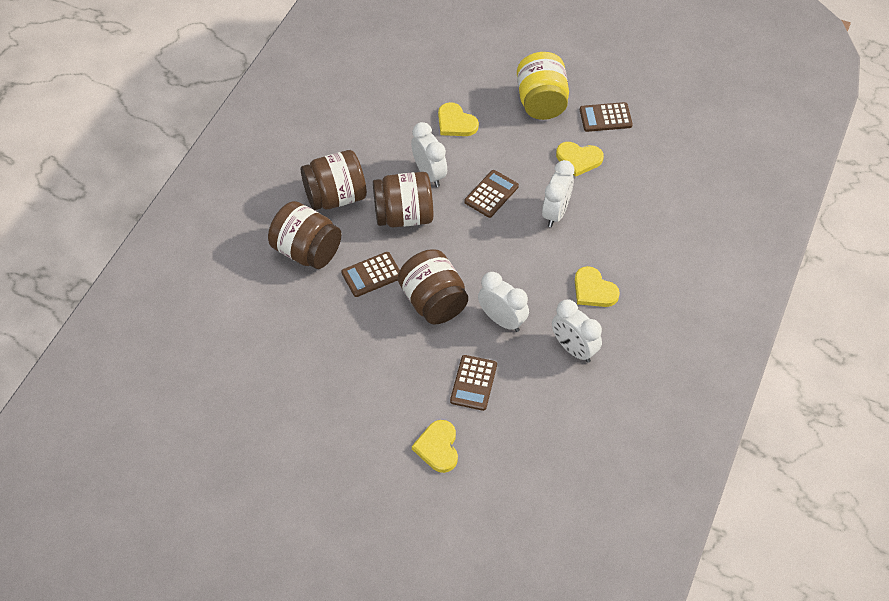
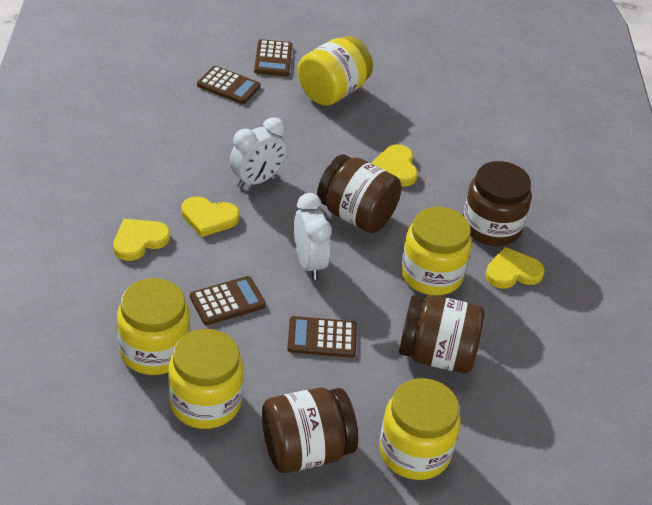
white clock: 4 -> 2
yellow jar: 1 -> 5

